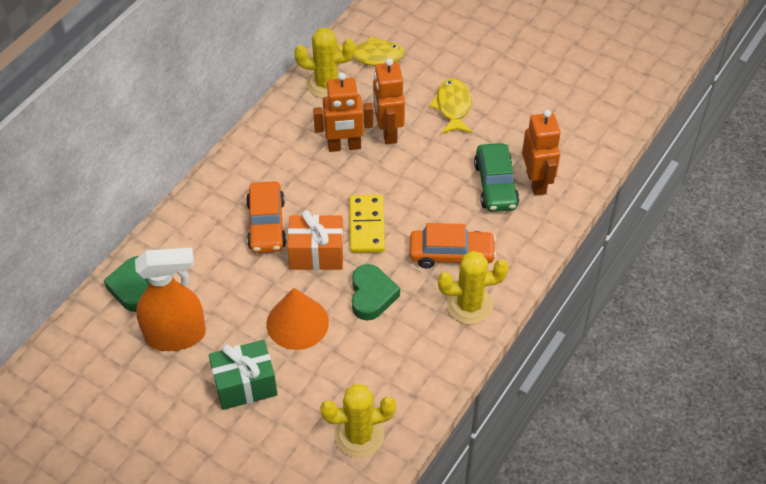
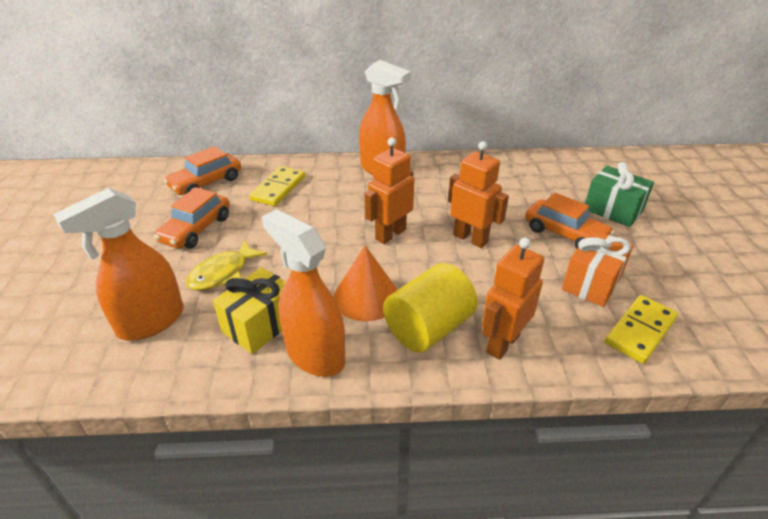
green car: 1 -> 0
green heart: 2 -> 0
orange car: 2 -> 3
orange spray bottle: 1 -> 3
yellow cactus: 3 -> 0
yellow cylinder: 0 -> 1
yellow domino: 1 -> 2
yellow fish: 2 -> 1
yellow gift: 0 -> 1

